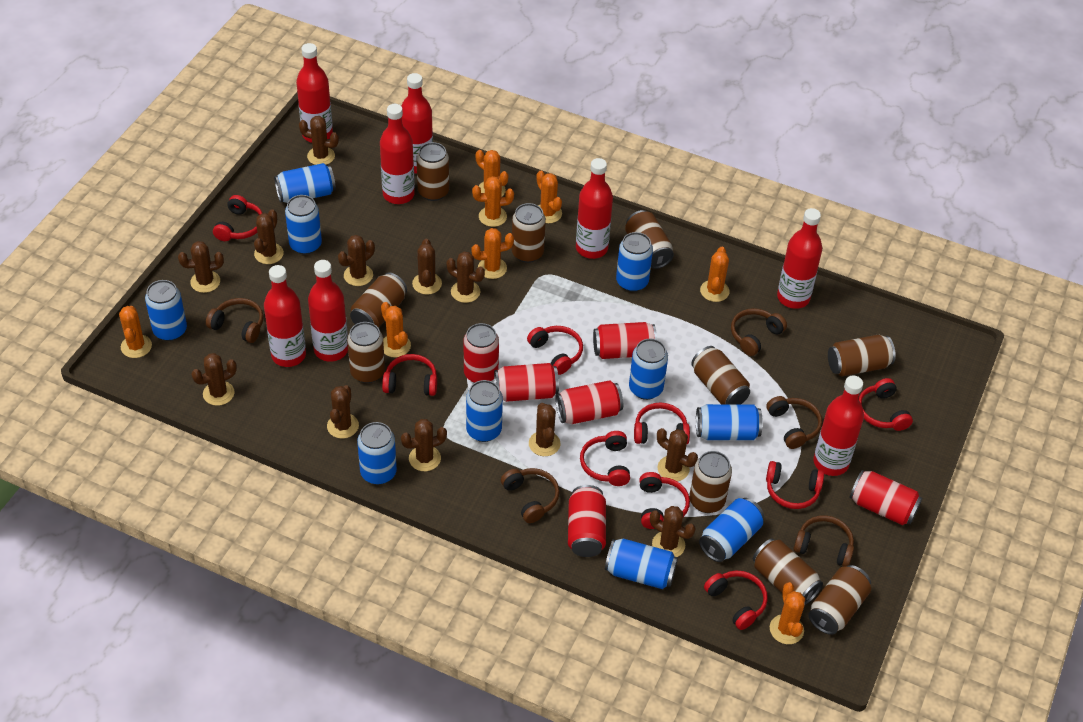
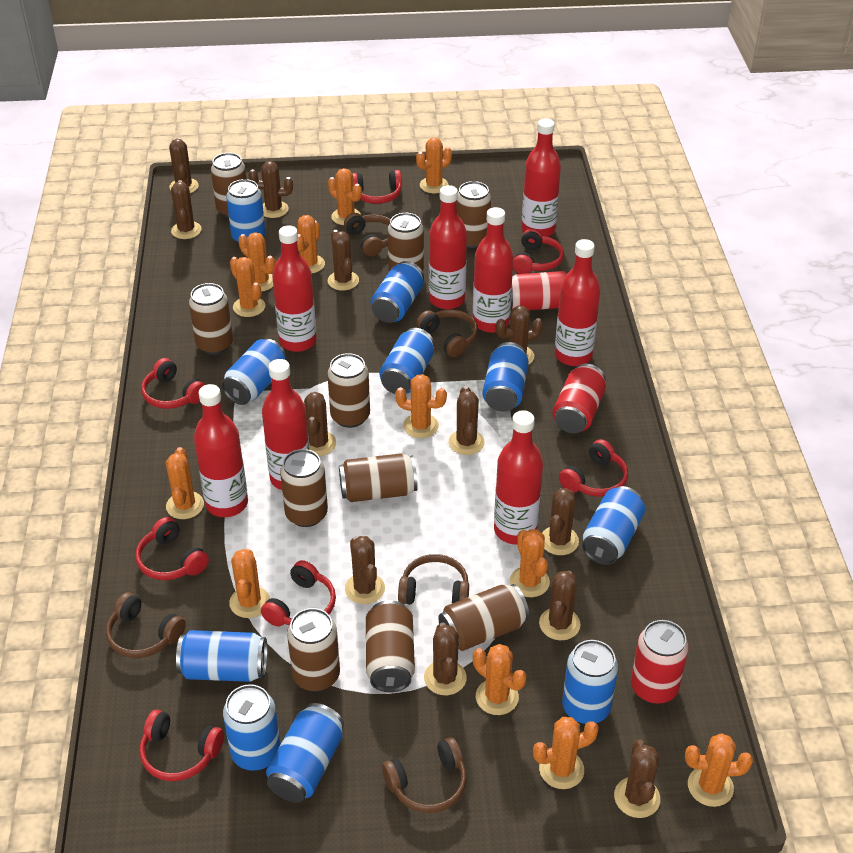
orange cactus: 8 -> 12
red can: 6 -> 3
red headphones: 9 -> 7

